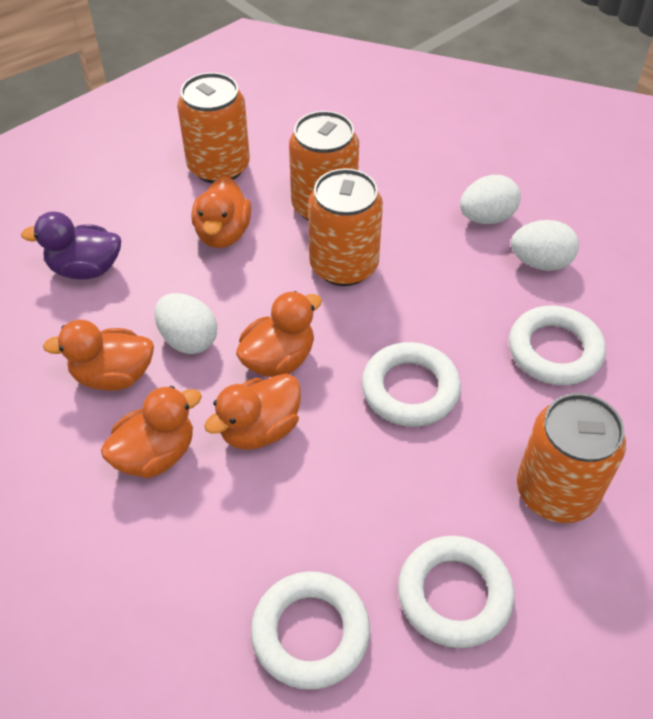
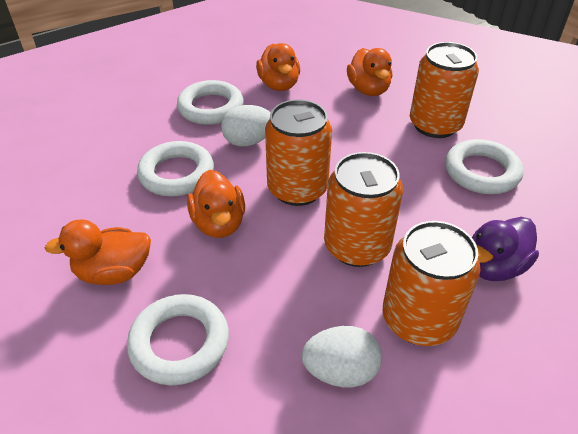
orange duck: 5 -> 4
white egg: 3 -> 2

